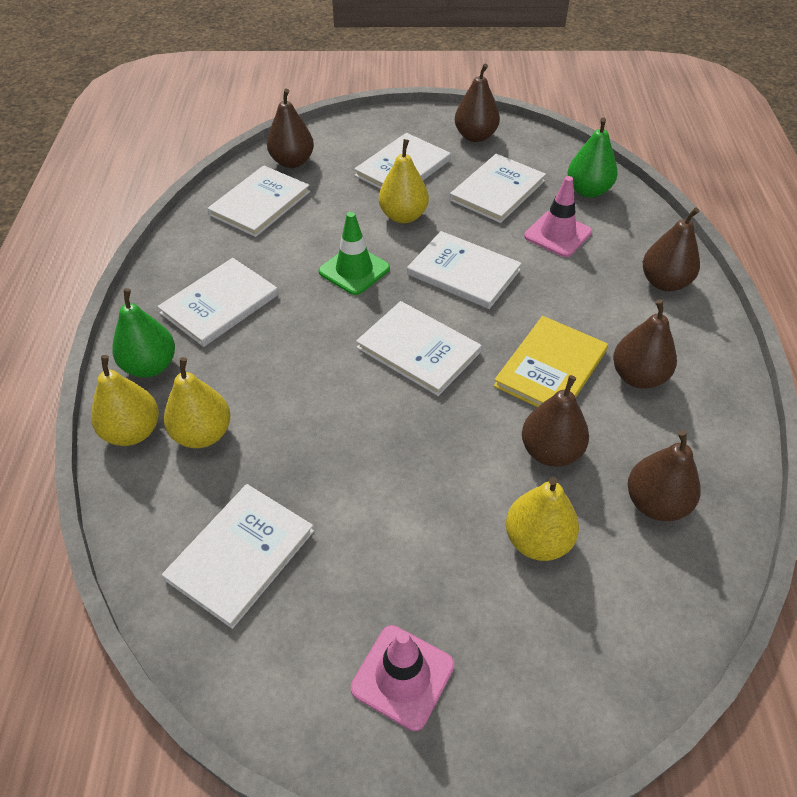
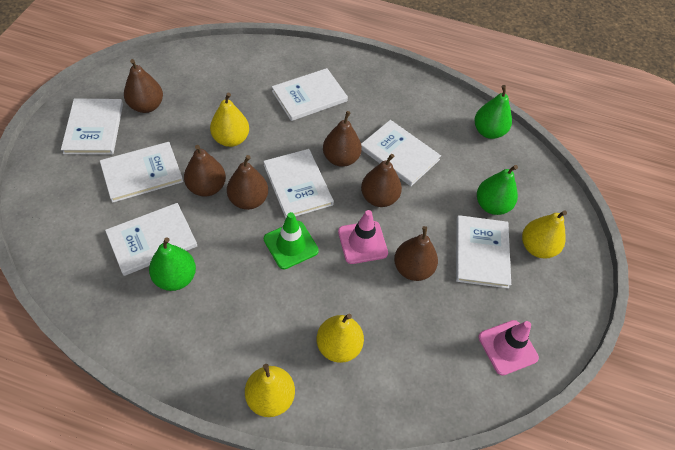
green pear: 2 -> 3
yellow book: 1 -> 0

